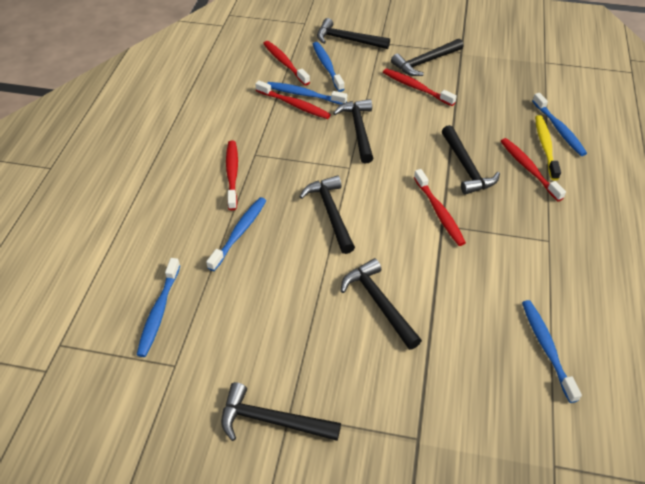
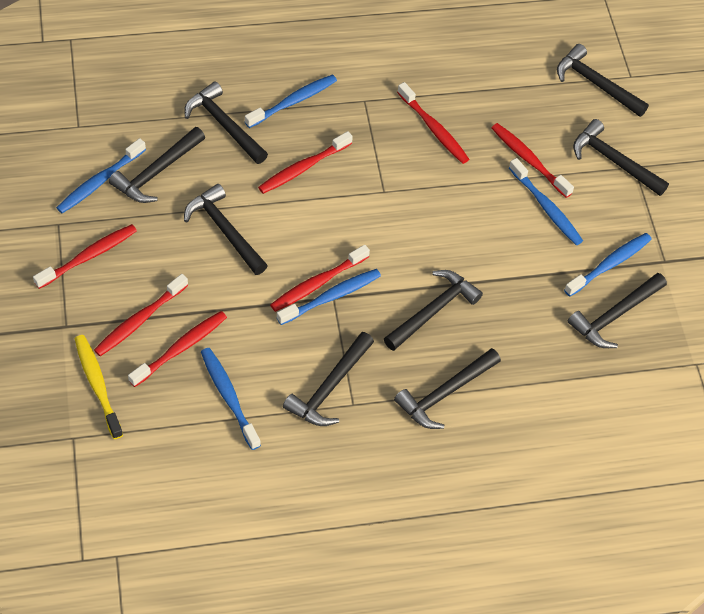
black hammer: 7 -> 9
red toothbrush: 6 -> 7

